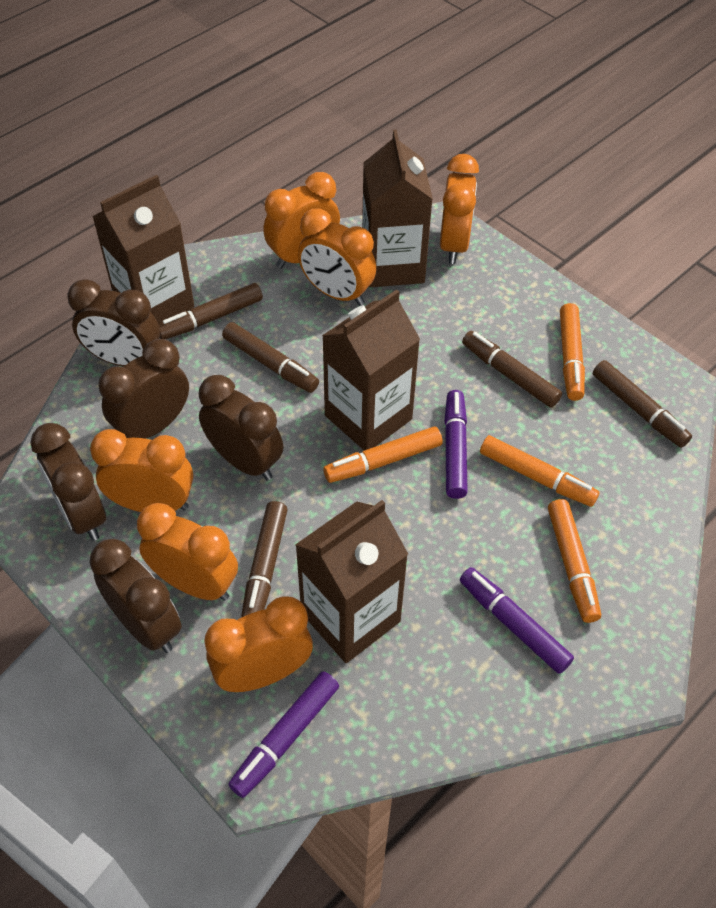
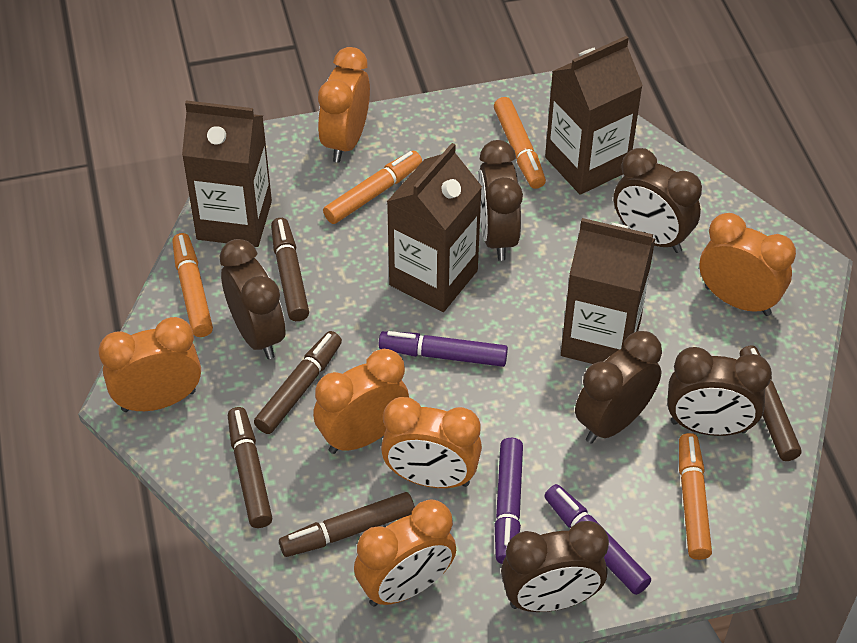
brown clock: 5 -> 6

